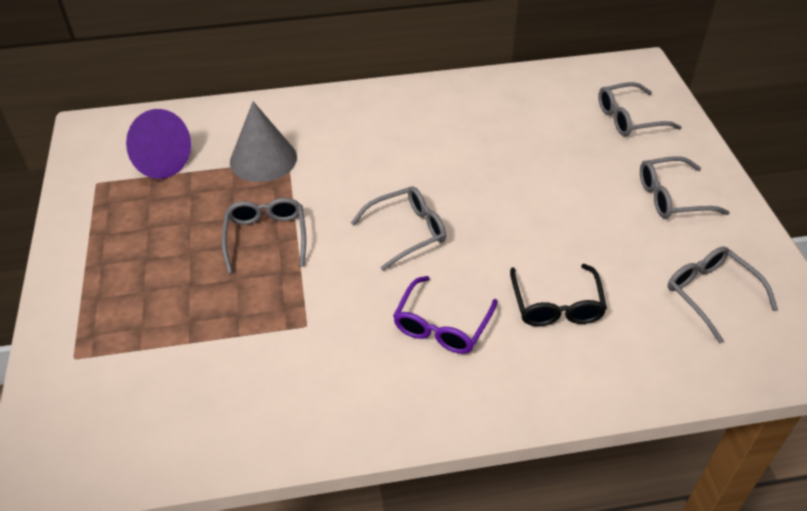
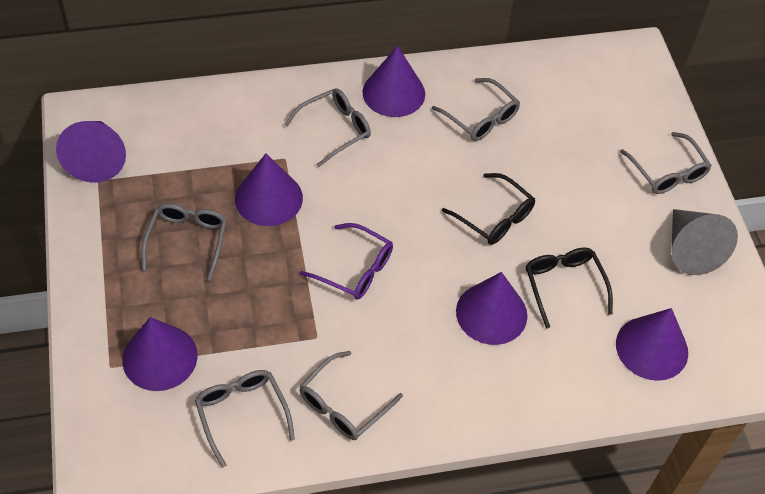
black glasses: 1 -> 2
grey glasses: 5 -> 6
purple cone: 1 -> 6

